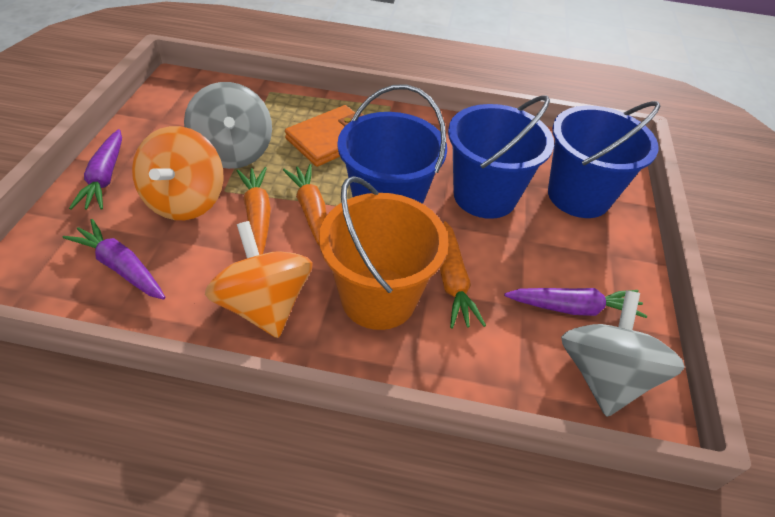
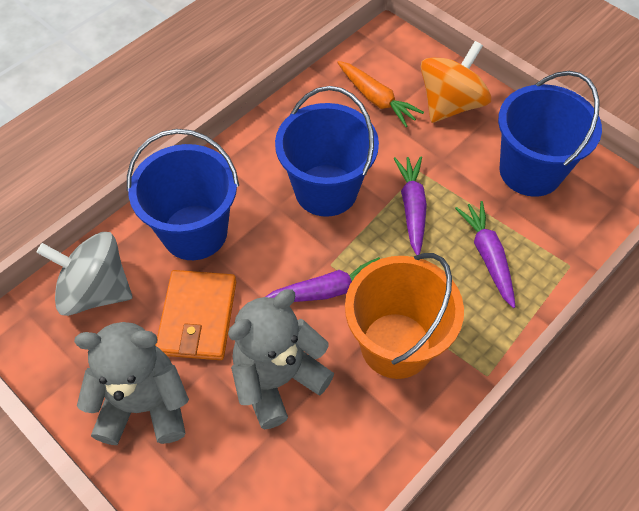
grey spinning top: 2 -> 1
grey teddy bear: 0 -> 2
orange carrot: 3 -> 1
orange spinning top: 2 -> 1

